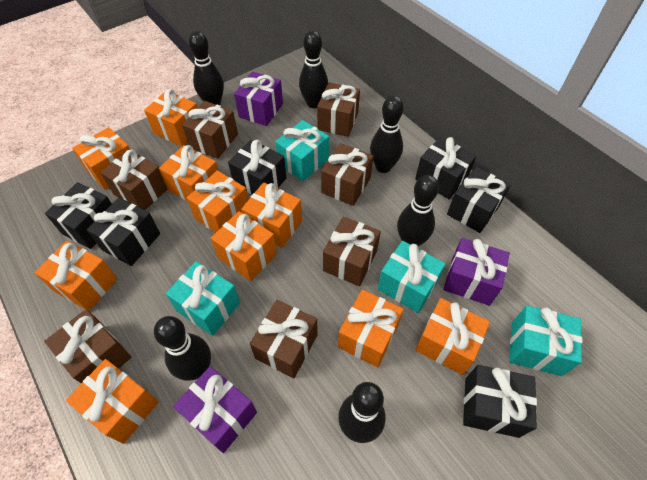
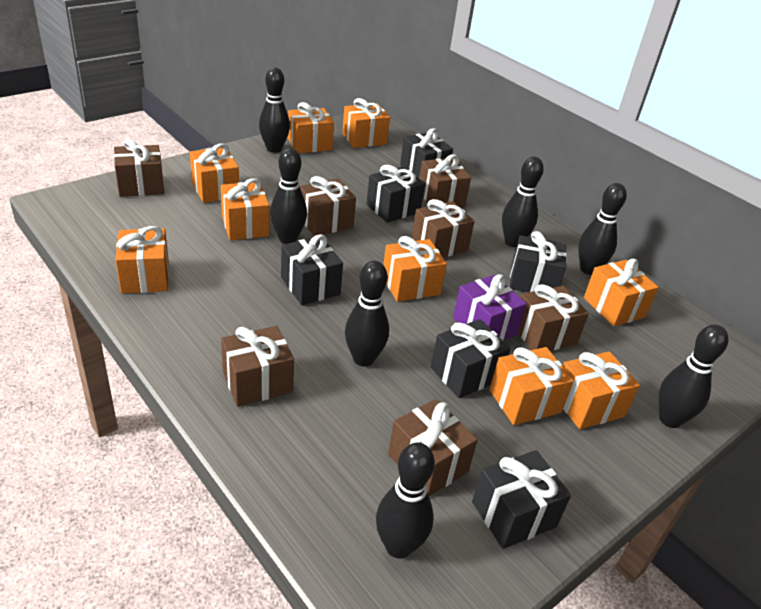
black bowling pin: 6 -> 7
orange gift: 10 -> 9
purple gift: 3 -> 1
turquoise gift: 4 -> 0

